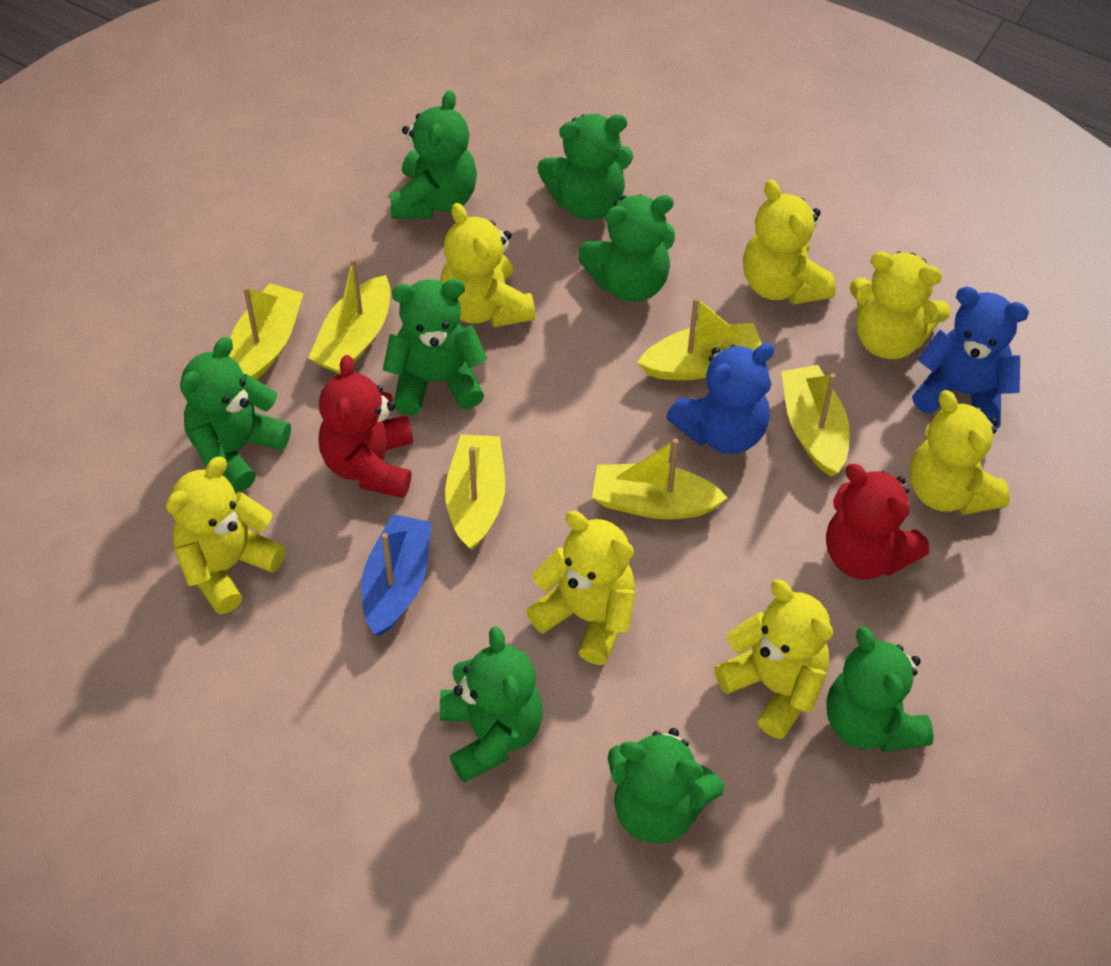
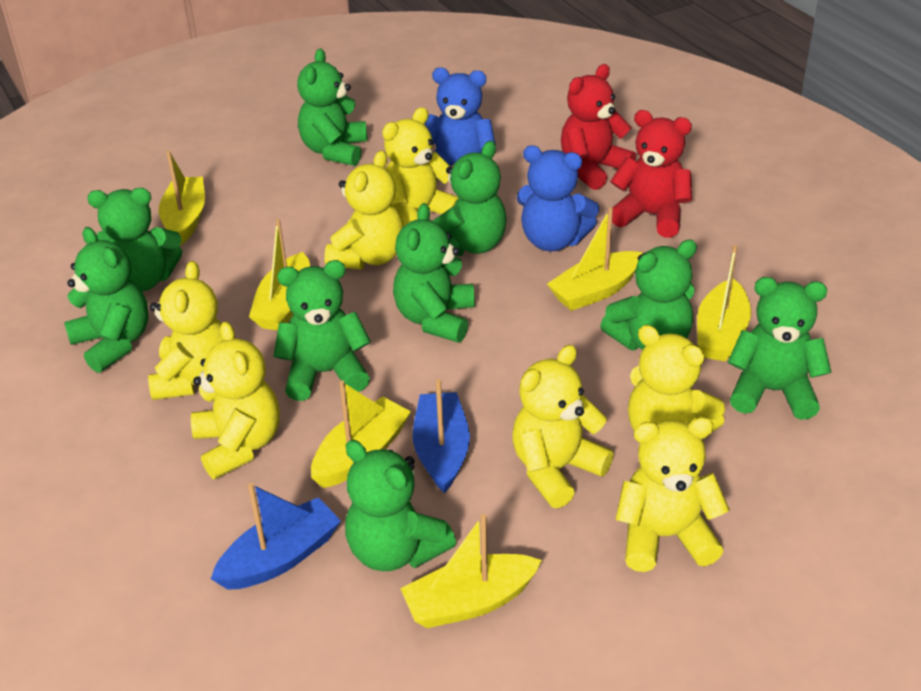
blue boat: 1 -> 2
green teddy bear: 8 -> 9

